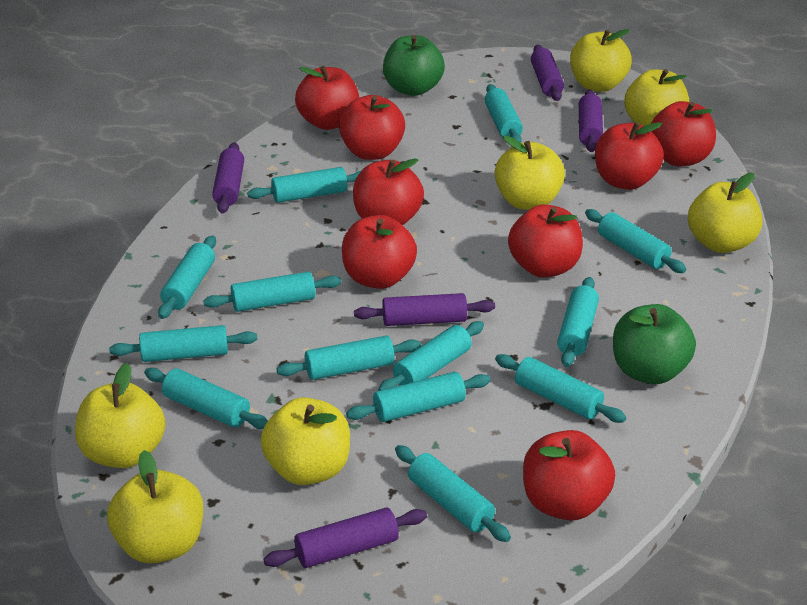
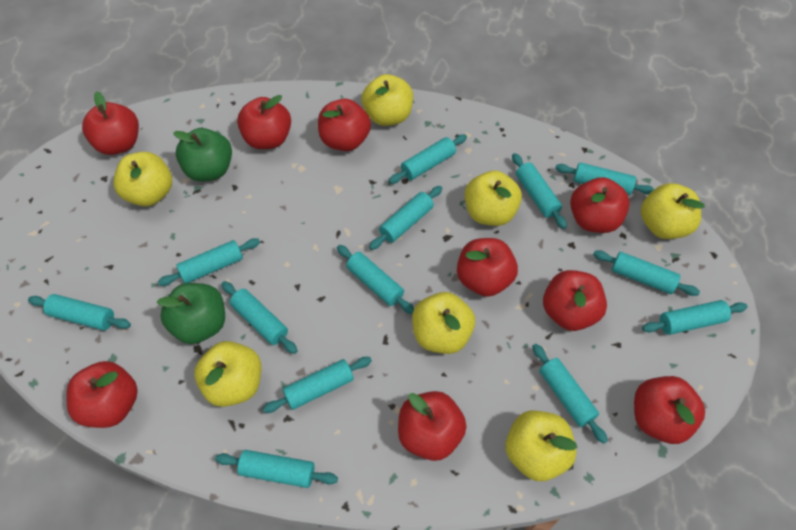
purple rolling pin: 5 -> 0
red apple: 8 -> 9

